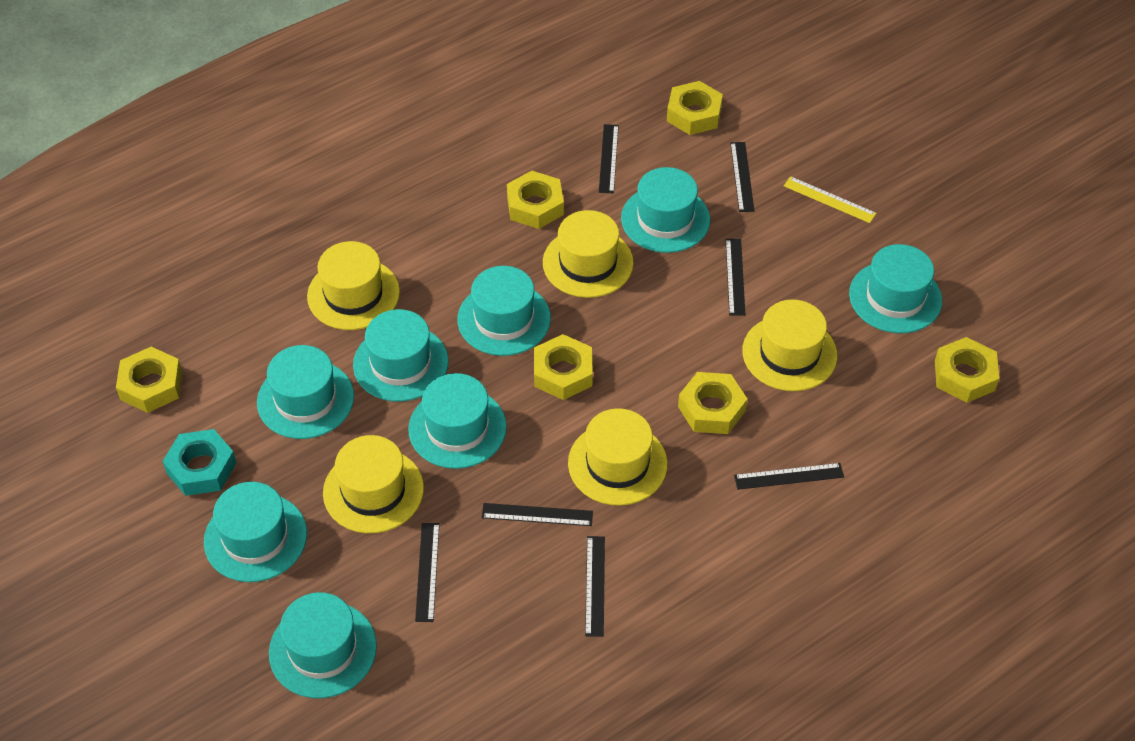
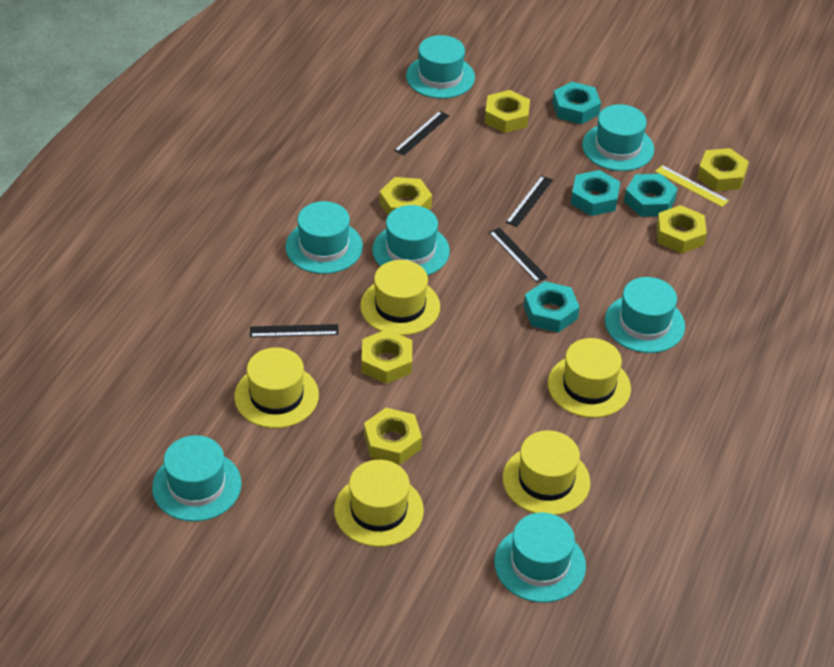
black ruler: 7 -> 4
turquoise hat: 8 -> 7
turquoise nut: 1 -> 4

